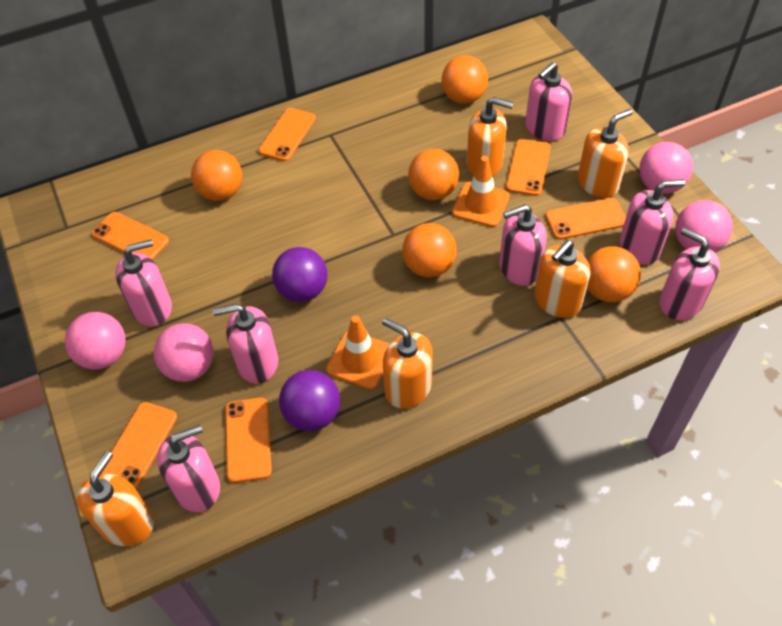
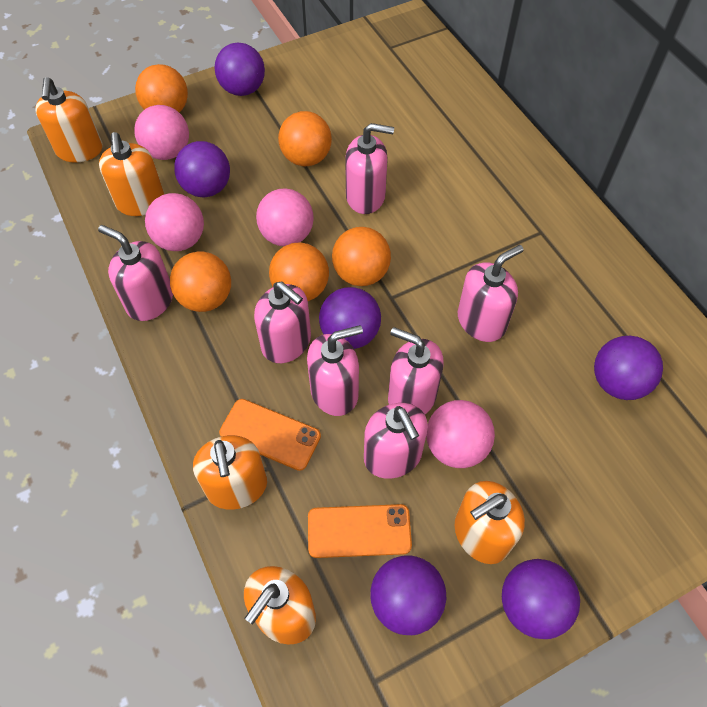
orange phone: 6 -> 2
orange traffic cone: 2 -> 0
purple ball: 2 -> 6

